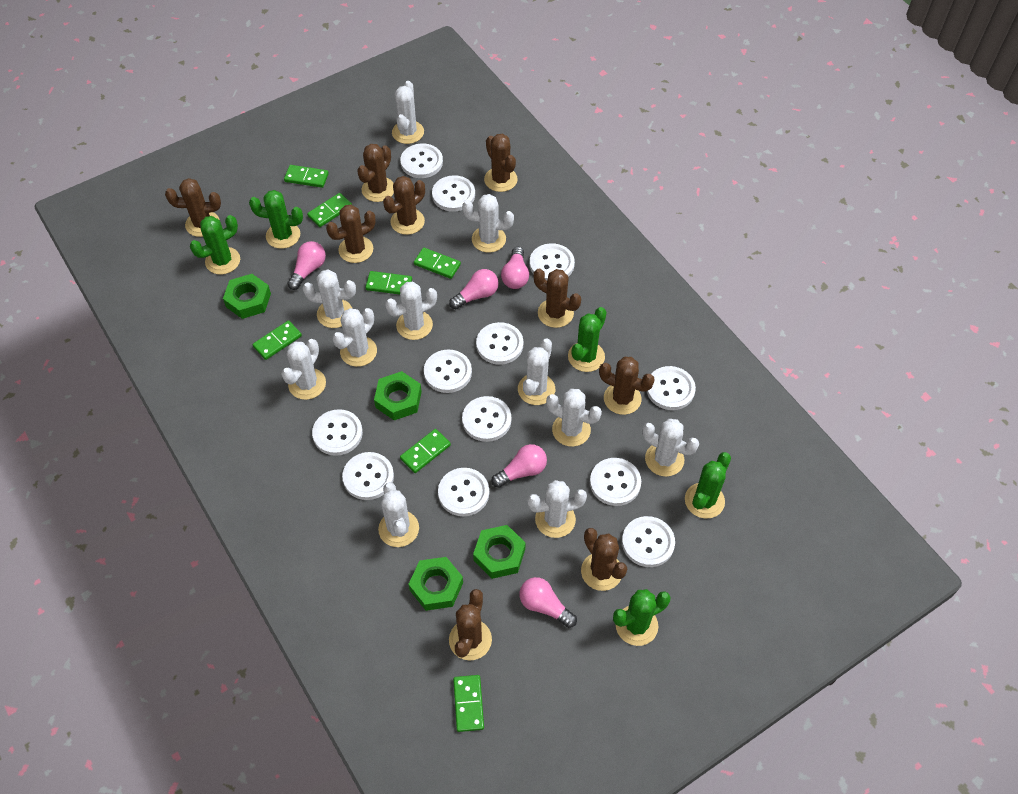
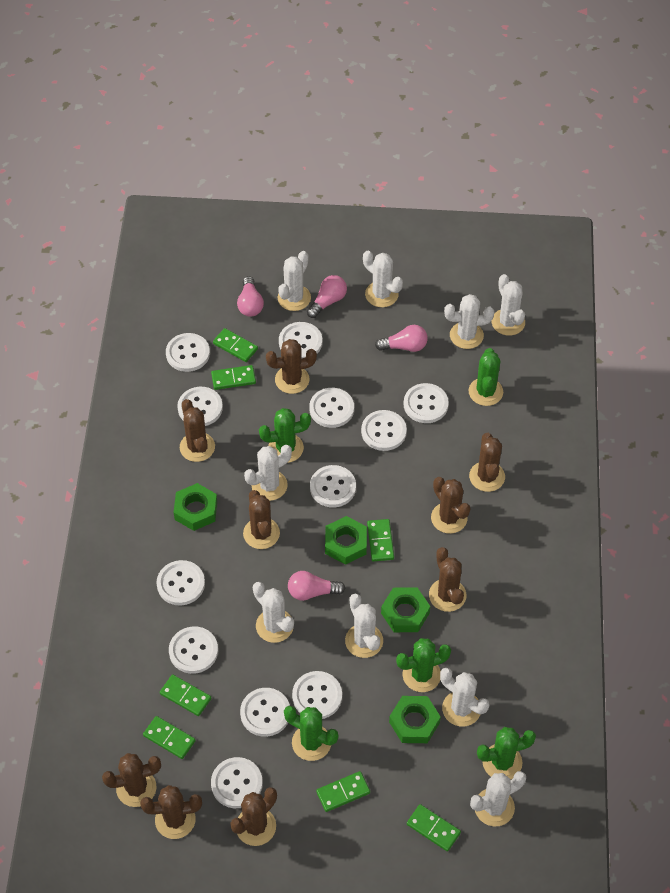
pink light bulb: 5 -> 4
white cactus: 11 -> 9

